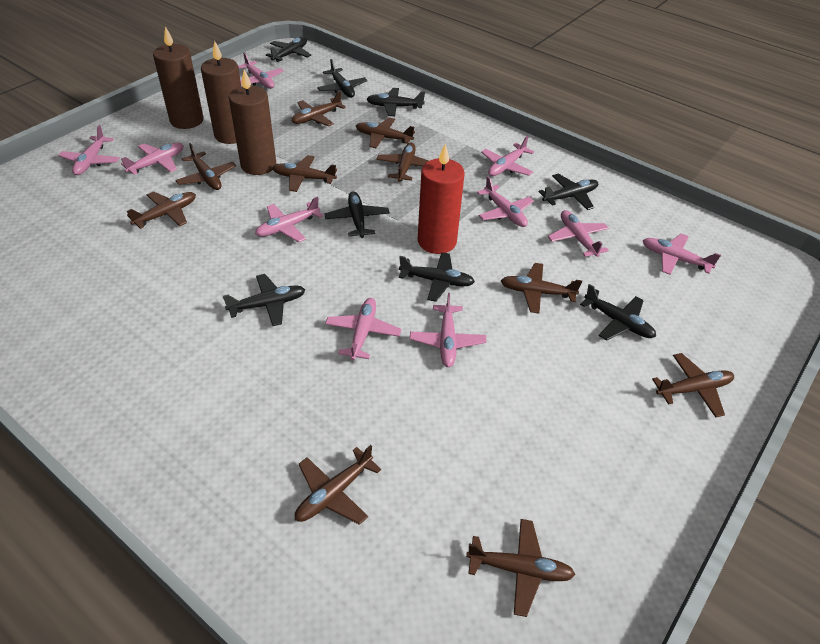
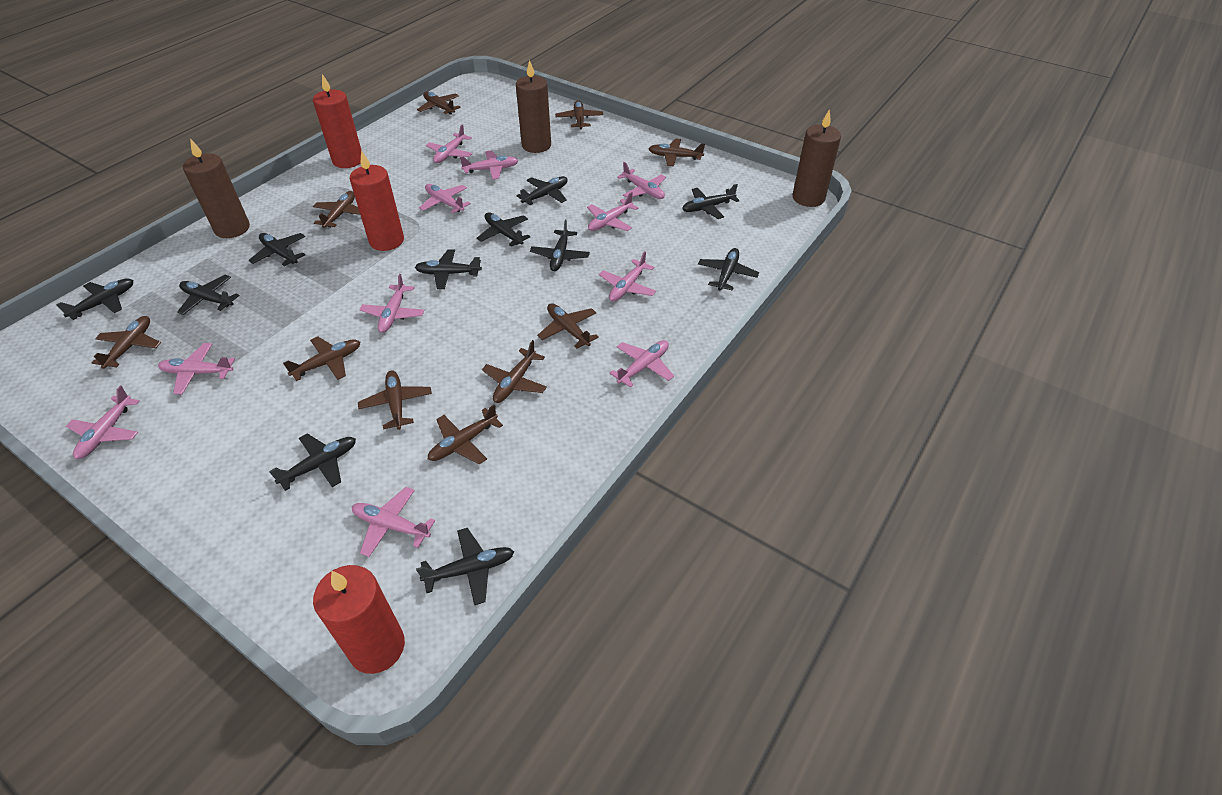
black plane: 8 -> 11
pink plane: 10 -> 11
red candle: 1 -> 3

